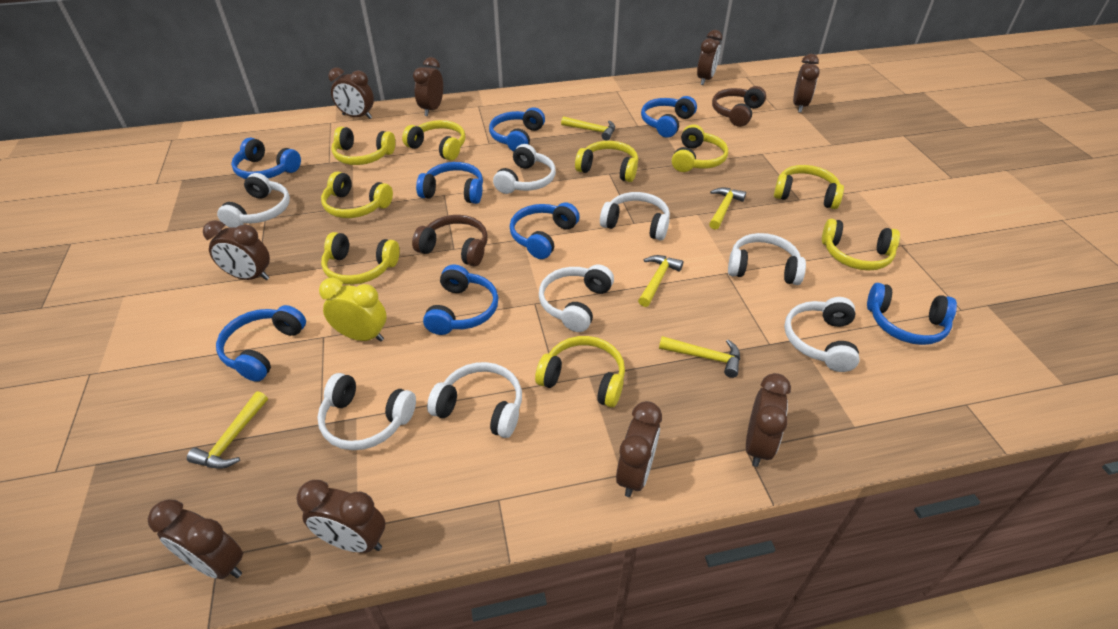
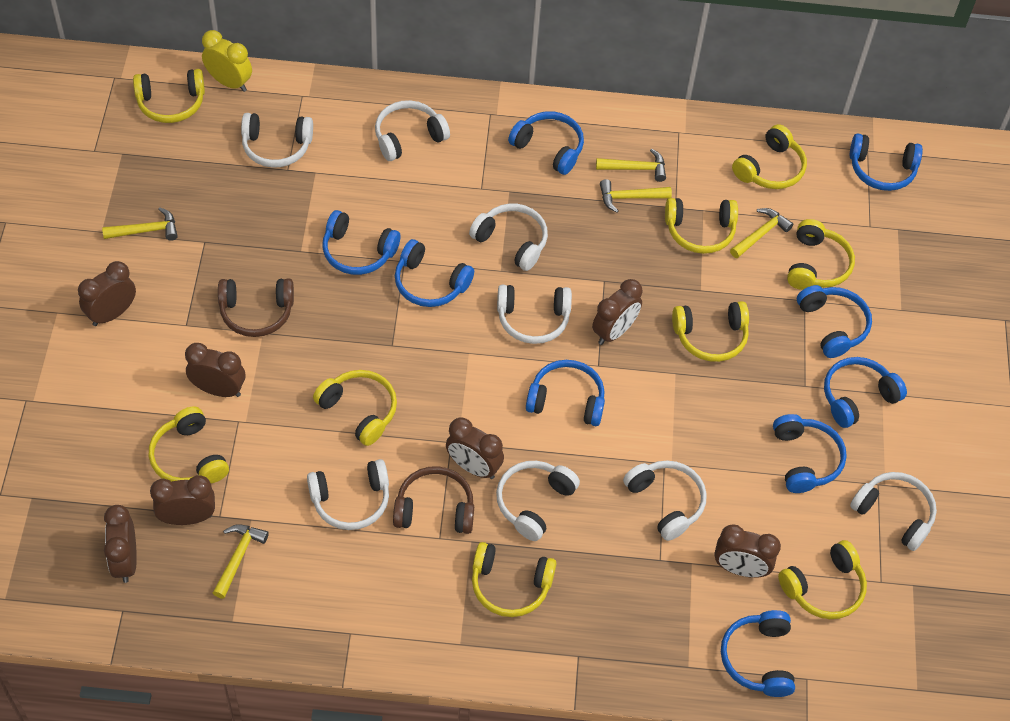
blue headphones: 8 -> 9
brown clock: 9 -> 7

